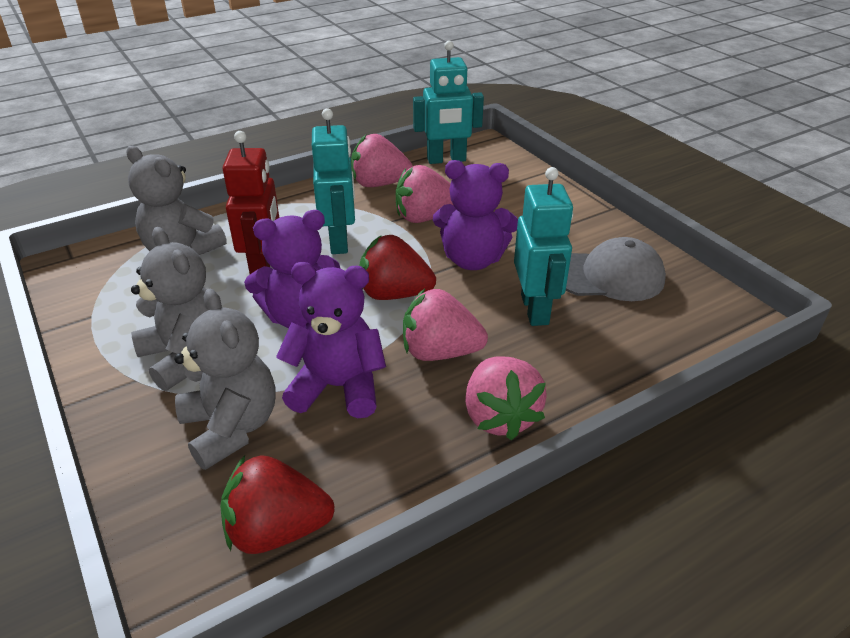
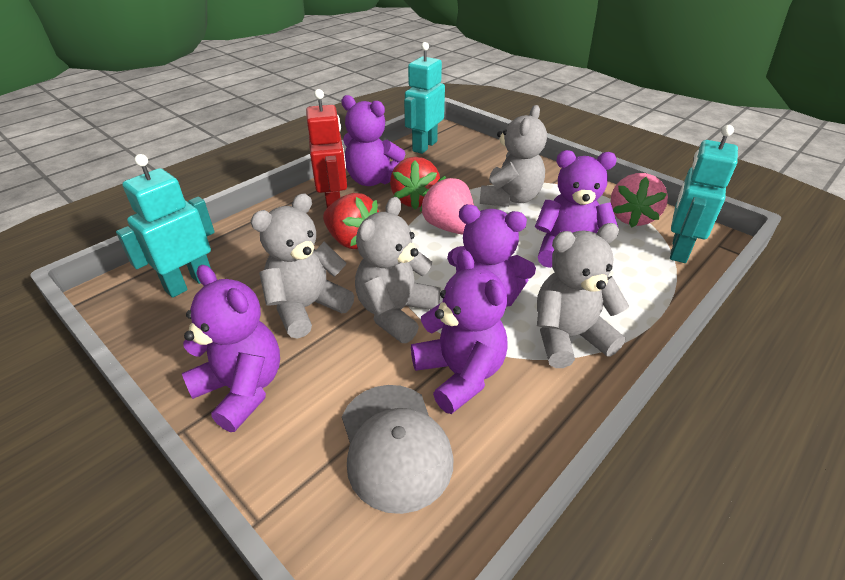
grey teddy bear: 3 -> 4
pink strawberry: 4 -> 2
purple teddy bear: 3 -> 5

